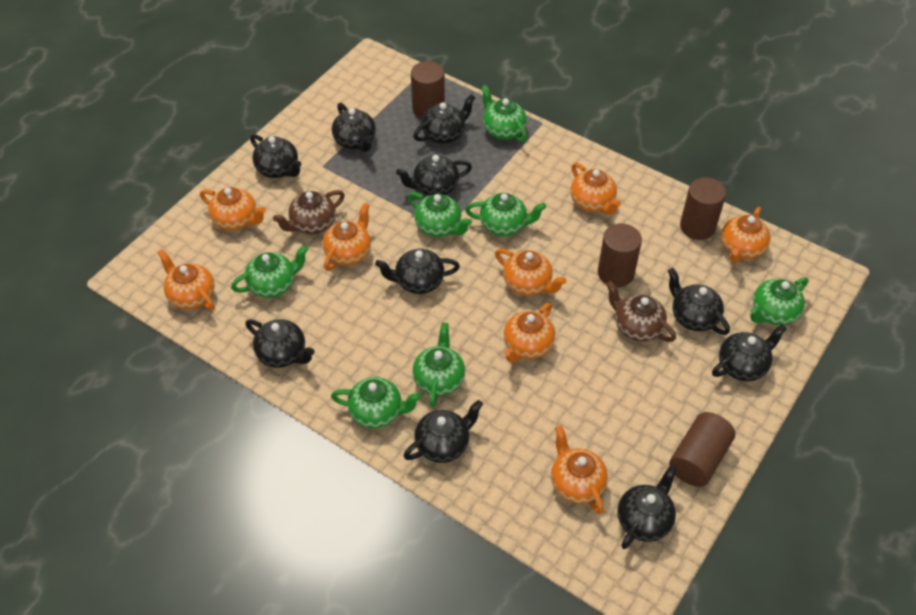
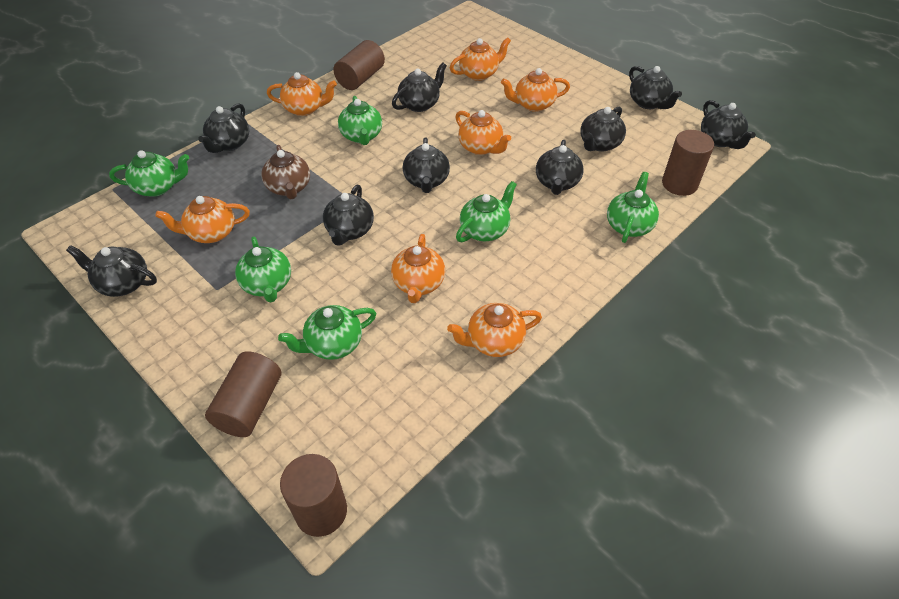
black teapot: 10 -> 9
brown teapot: 2 -> 1
green teapot: 7 -> 6
orange teapot: 8 -> 7

